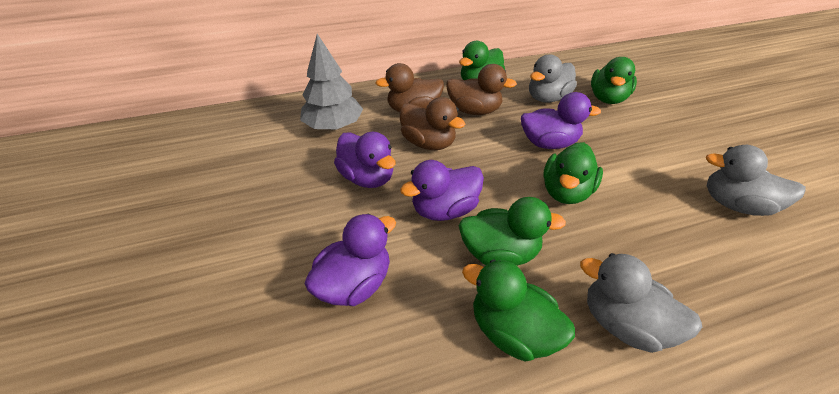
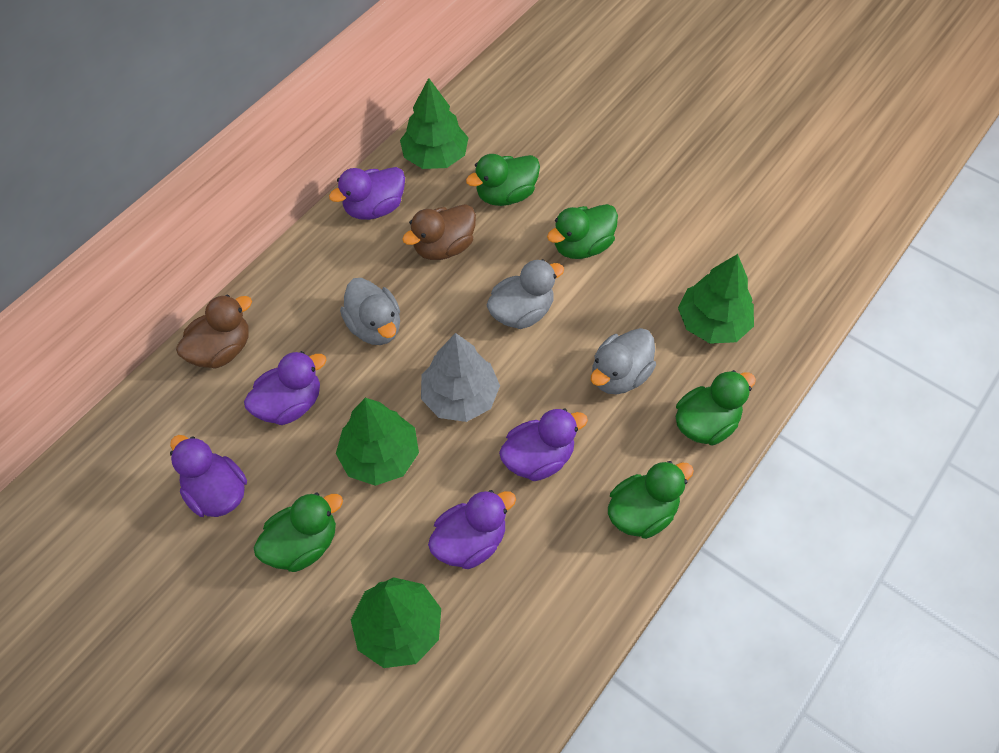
brown duck: 3 -> 2
green tree: 0 -> 4
purple duck: 4 -> 5

